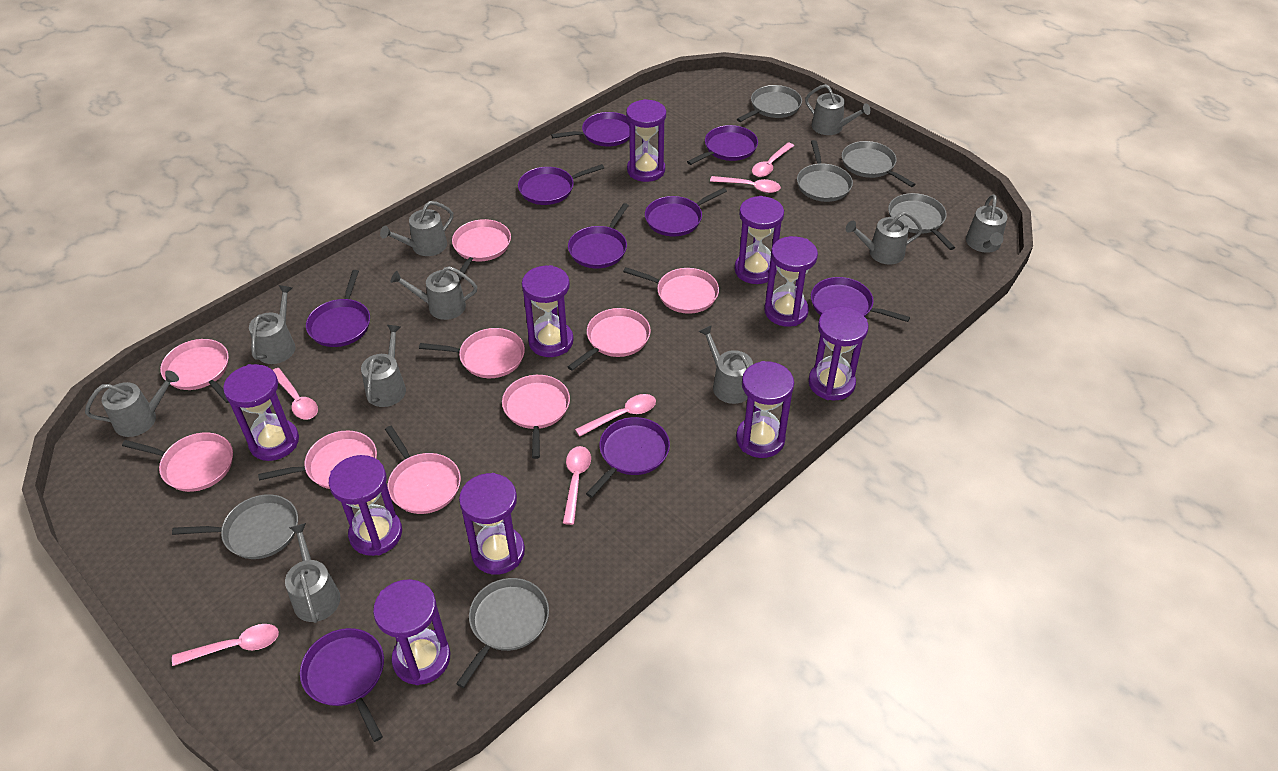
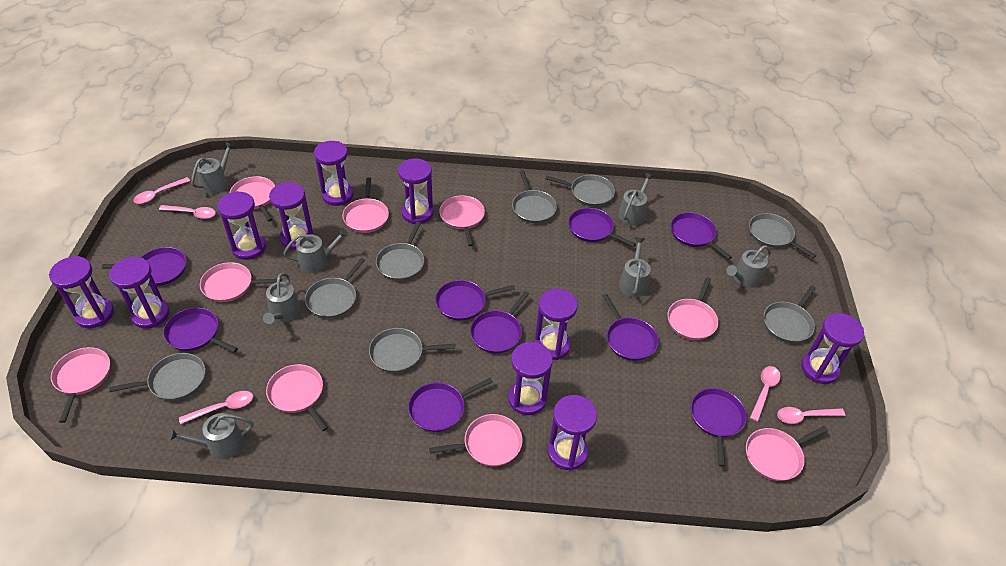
grey pan: 6 -> 8
grey watering can: 10 -> 7
pink spoon: 6 -> 5

